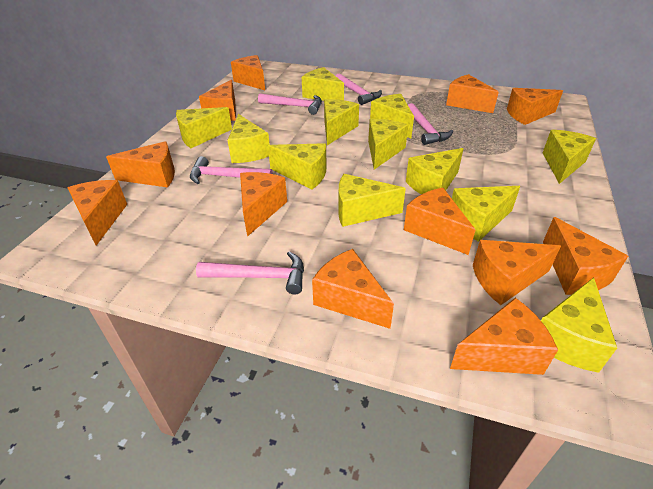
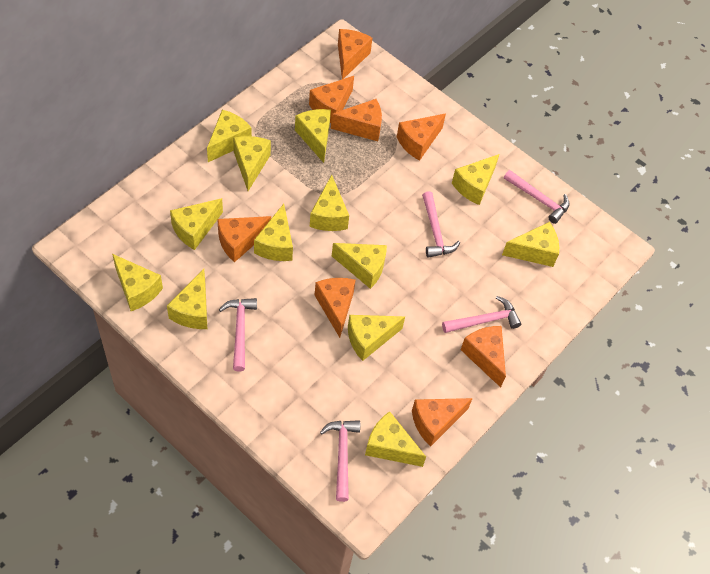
orange cheese: 12 -> 8
yellow cheese: 12 -> 13

